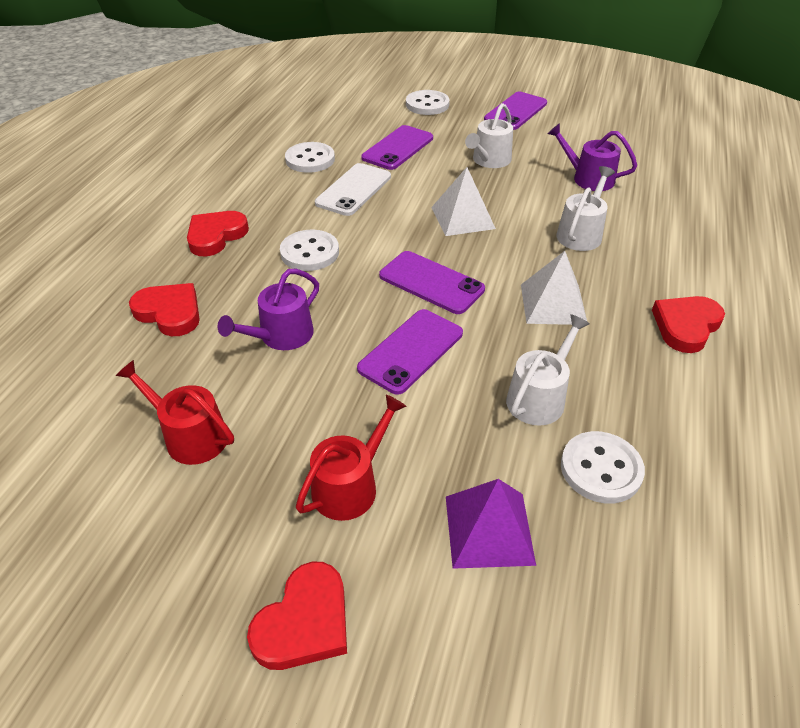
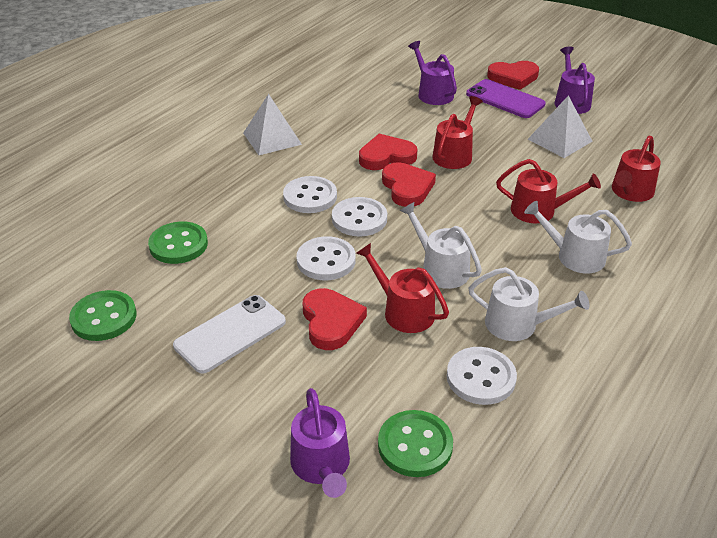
green button: 0 -> 3
purple phone: 4 -> 1
purple pyramid: 1 -> 0
purple watering can: 2 -> 3
red watering can: 2 -> 4

